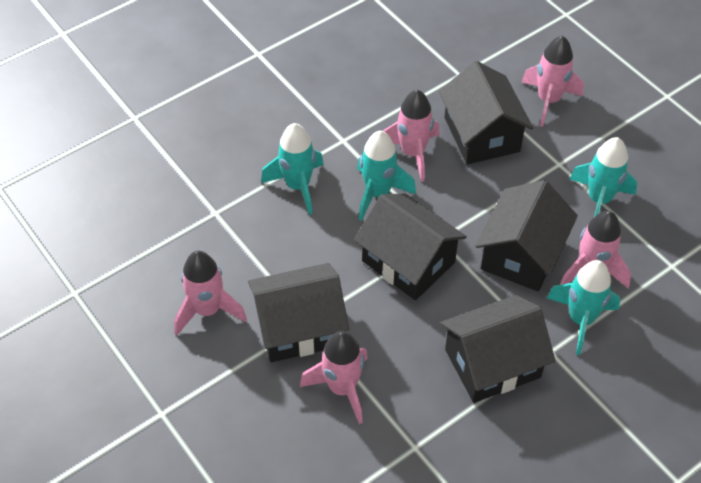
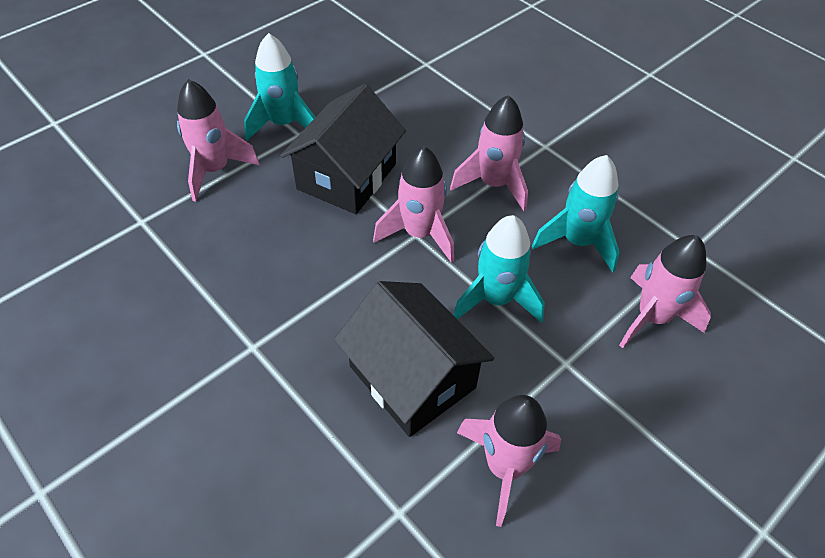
black house: 5 -> 2
turquoise rocket: 4 -> 3

